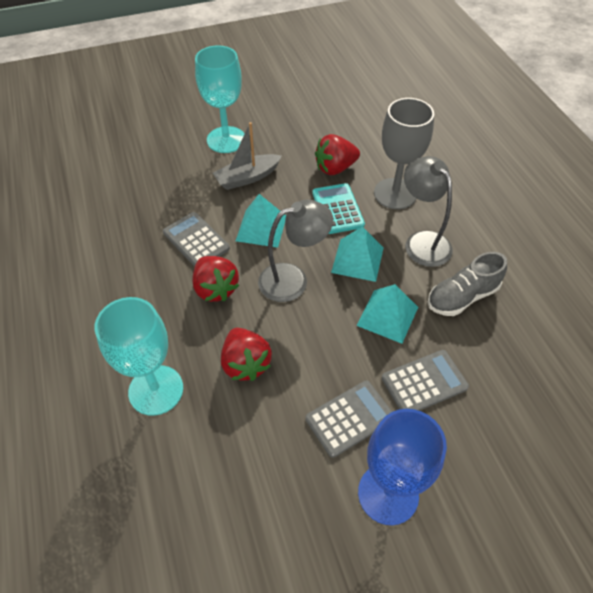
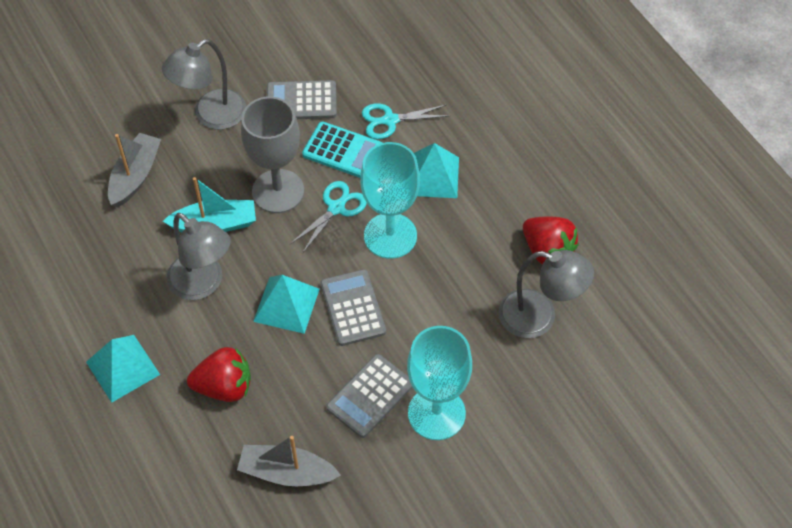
blue goblet: 1 -> 0
grey boat: 1 -> 2
grey lamp: 2 -> 3
grey shoe: 1 -> 0
red strawberry: 3 -> 2
turquoise boat: 0 -> 1
turquoise scissors: 0 -> 2

